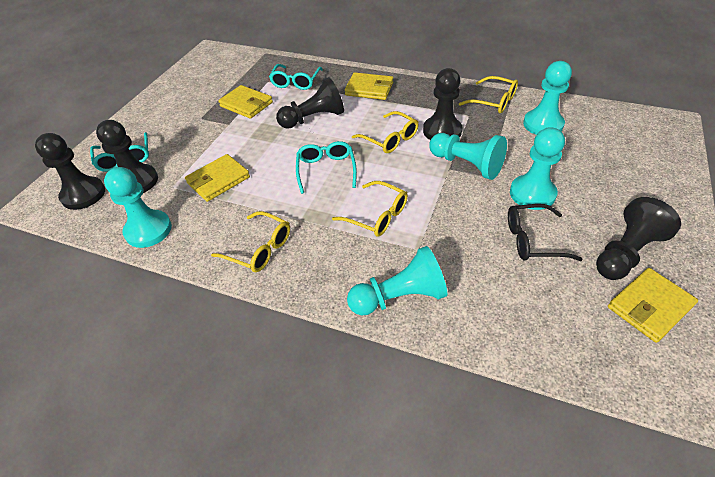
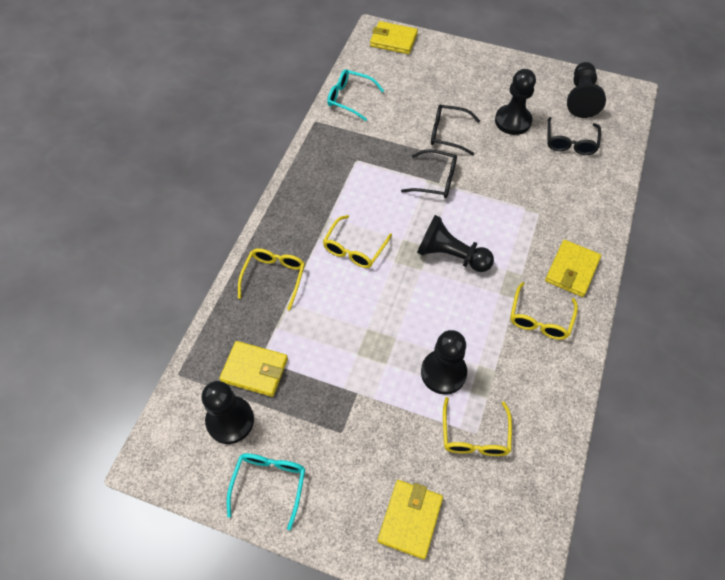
black glasses: 1 -> 3
turquoise glasses: 3 -> 2
turquoise pawn: 5 -> 0

